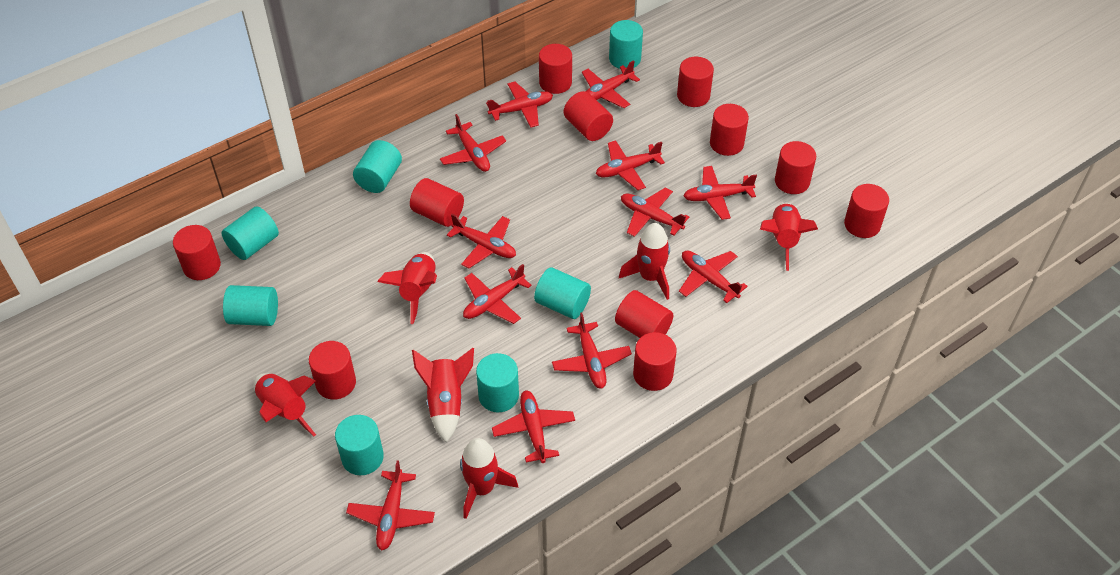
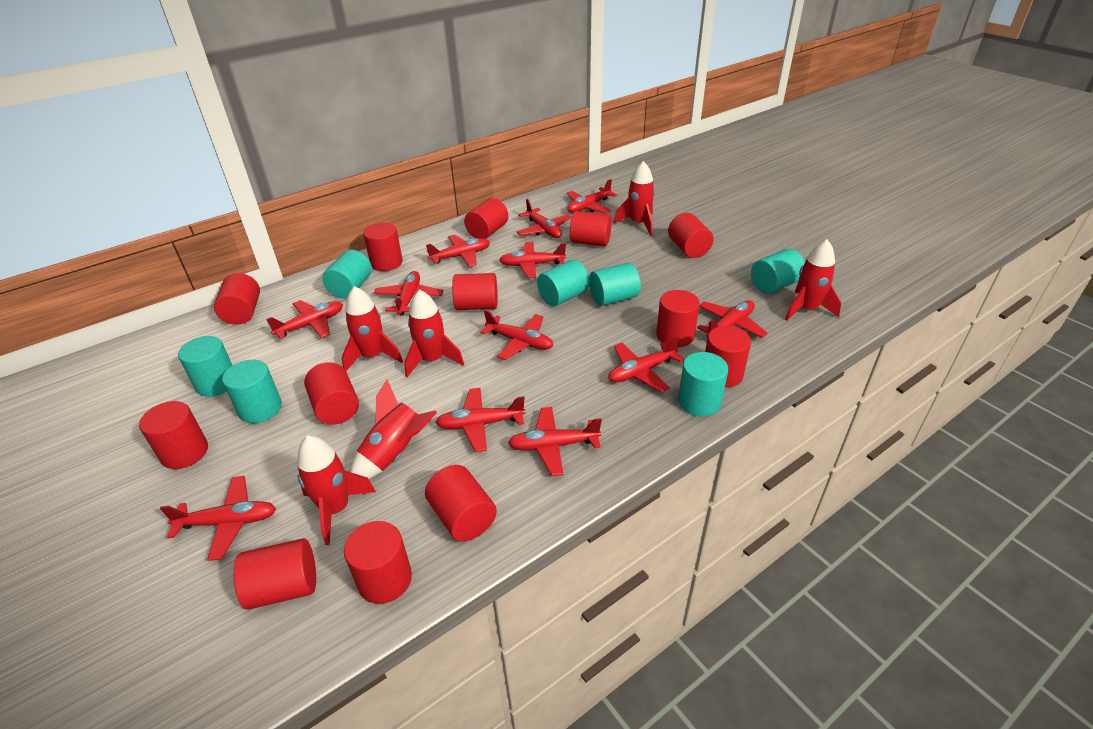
red cylinder: 11 -> 13

